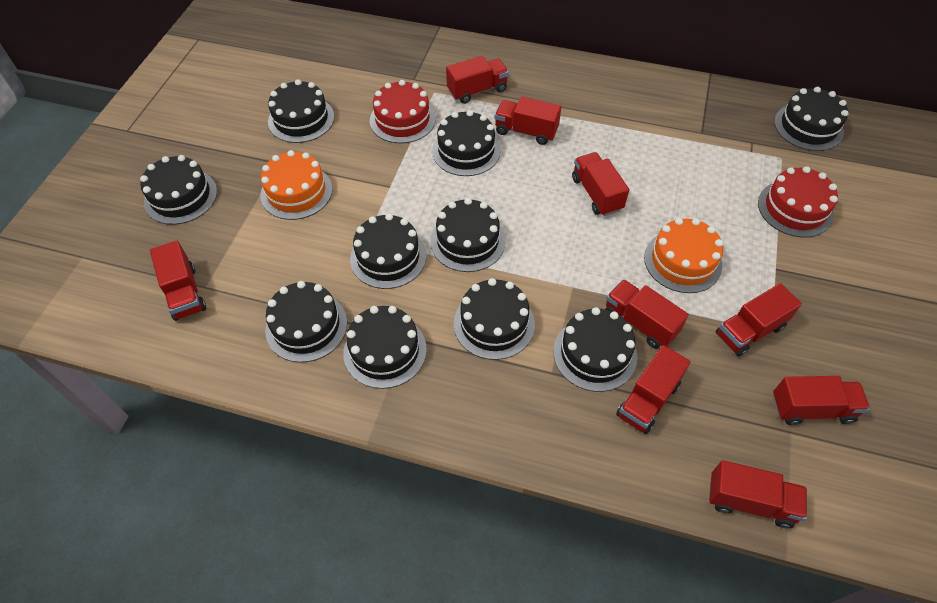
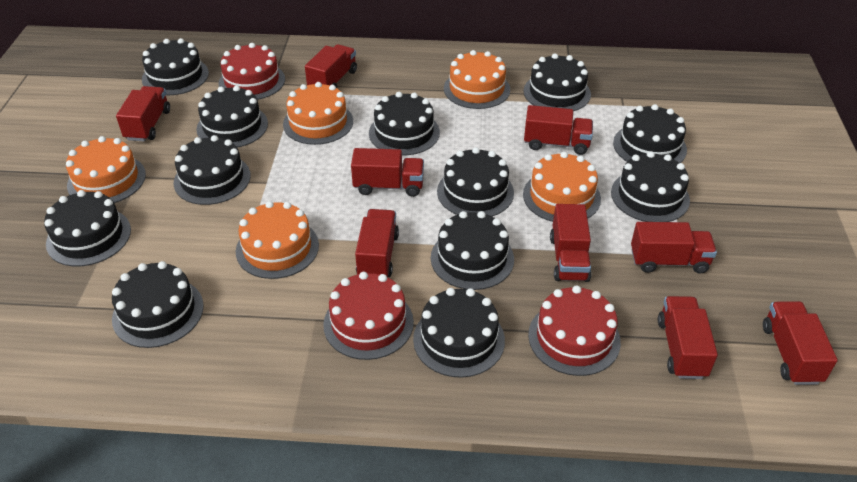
black cake: 10 -> 12
orange cake: 2 -> 5
red cake: 2 -> 3

